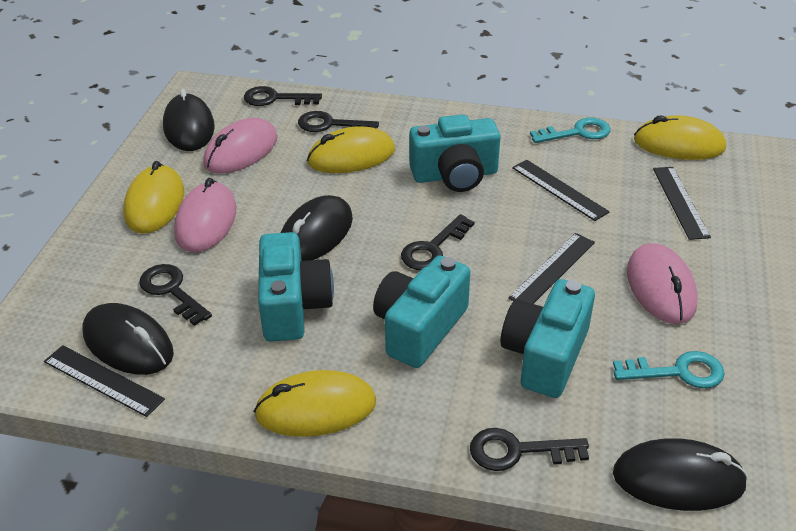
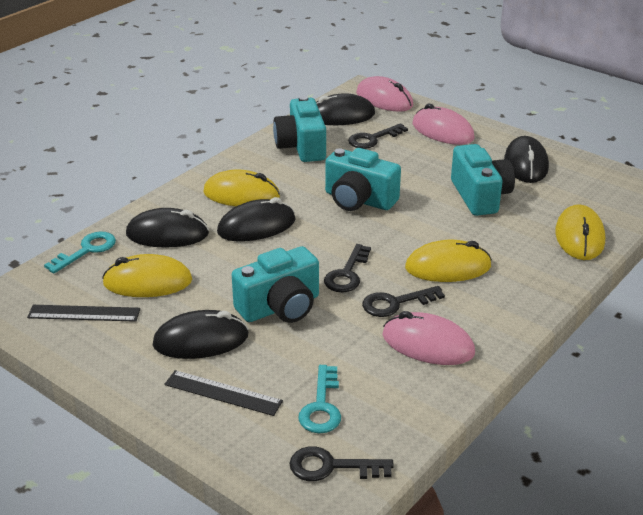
black key: 5 -> 4
black mouse: 4 -> 5
black ruler: 4 -> 2

